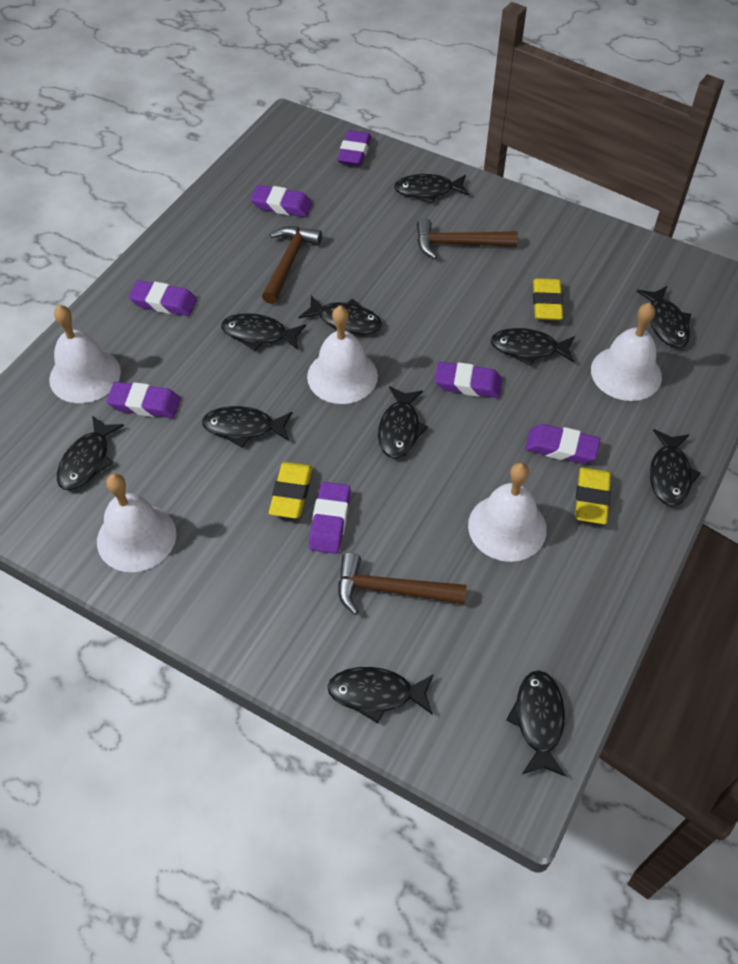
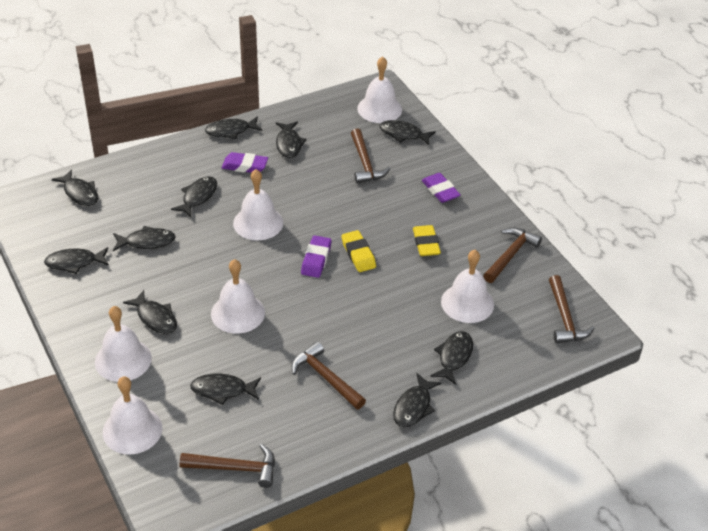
brown hammer: 3 -> 5
purple eraser: 7 -> 3
white bell: 5 -> 6
yellow eraser: 3 -> 2

